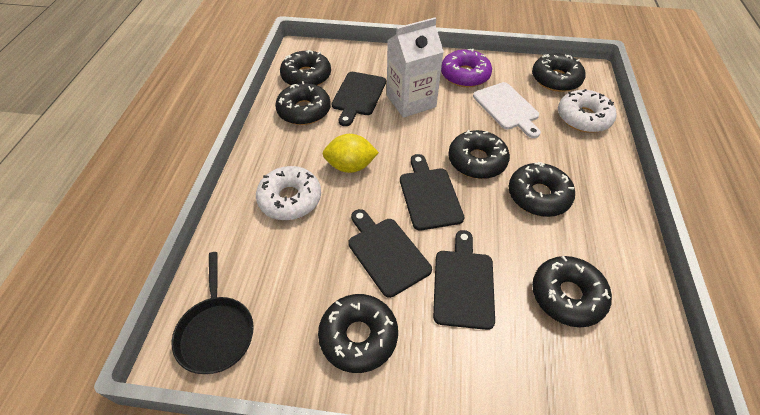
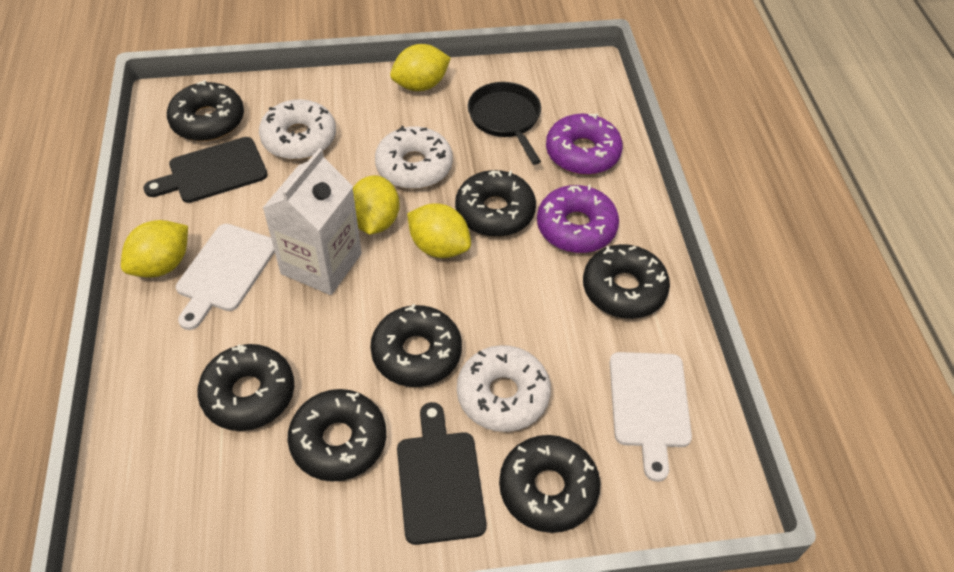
black cutting board: 4 -> 2
purple donut: 1 -> 2
white cutting board: 1 -> 2
white donut: 2 -> 3
yellow lemon: 1 -> 4

